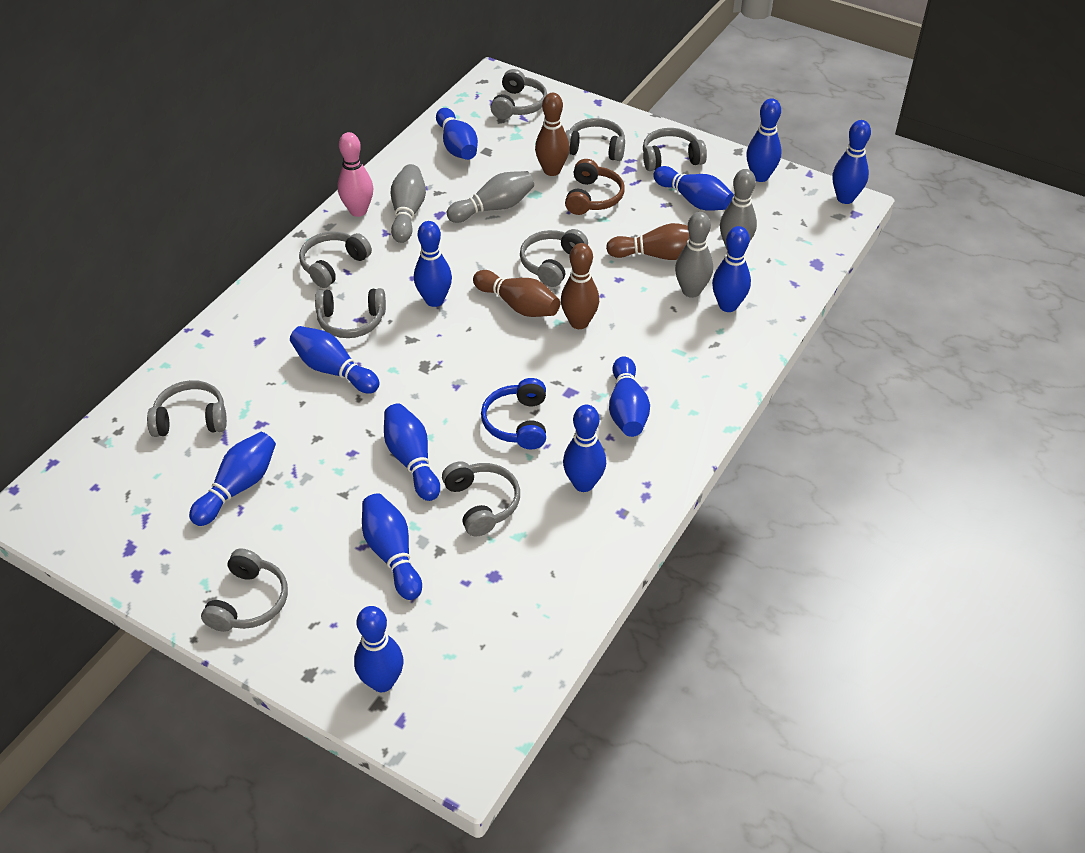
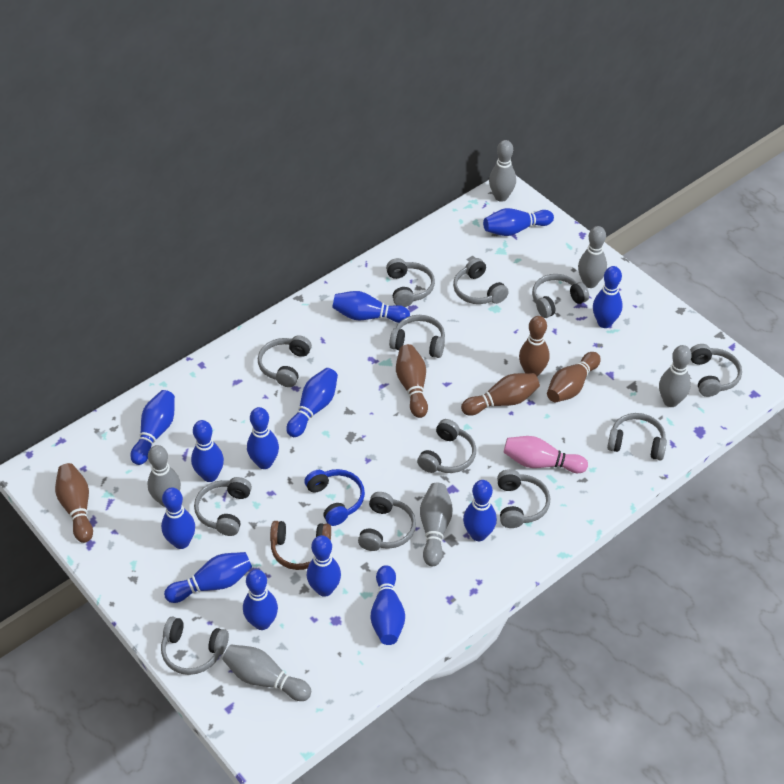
brown bowling pin: 4 -> 5
grey bowling pin: 4 -> 6
grey headphones: 9 -> 12

